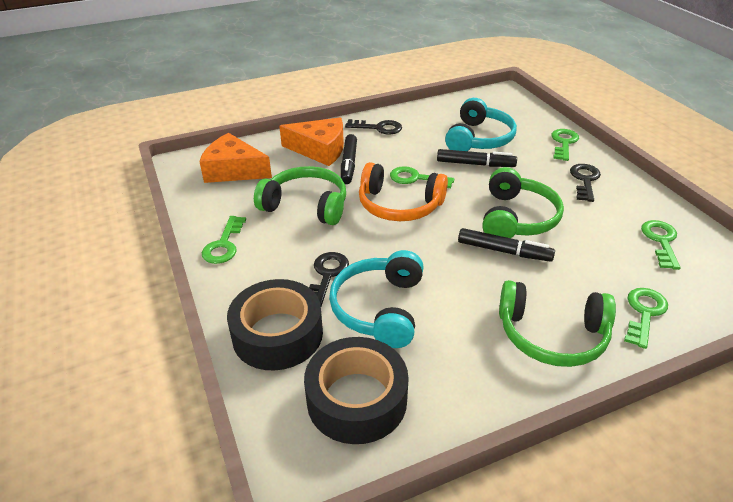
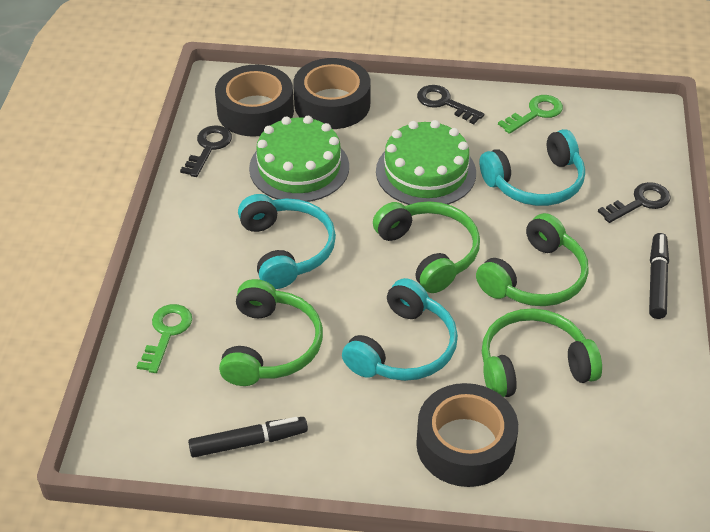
black marker: 3 -> 2
black tape: 2 -> 3
green cake: 0 -> 2
green headphones: 3 -> 4
green key: 5 -> 2
orange cheese: 2 -> 0
orange headphones: 1 -> 0
turquoise headphones: 2 -> 3

